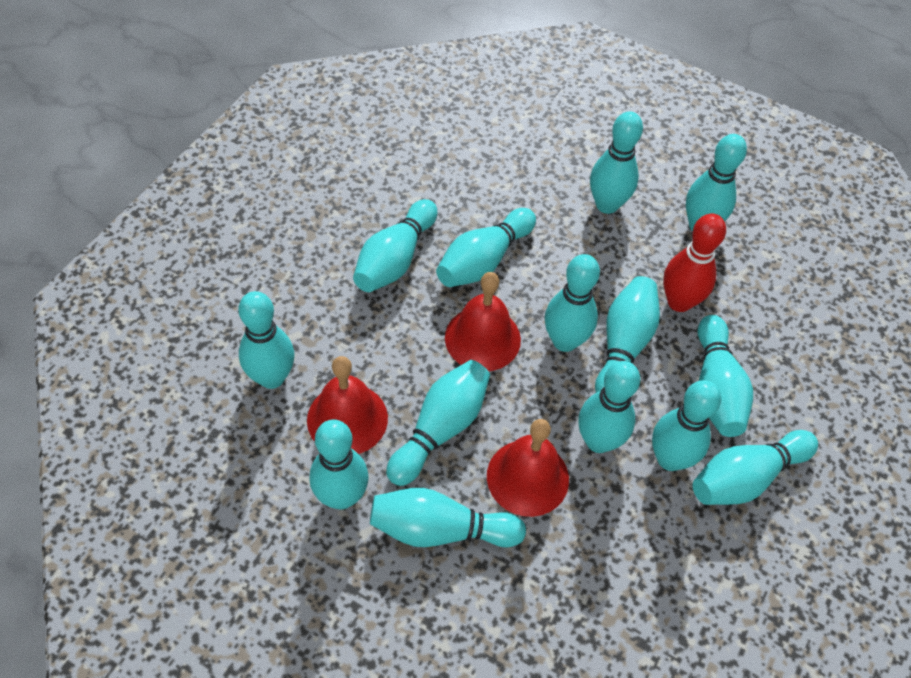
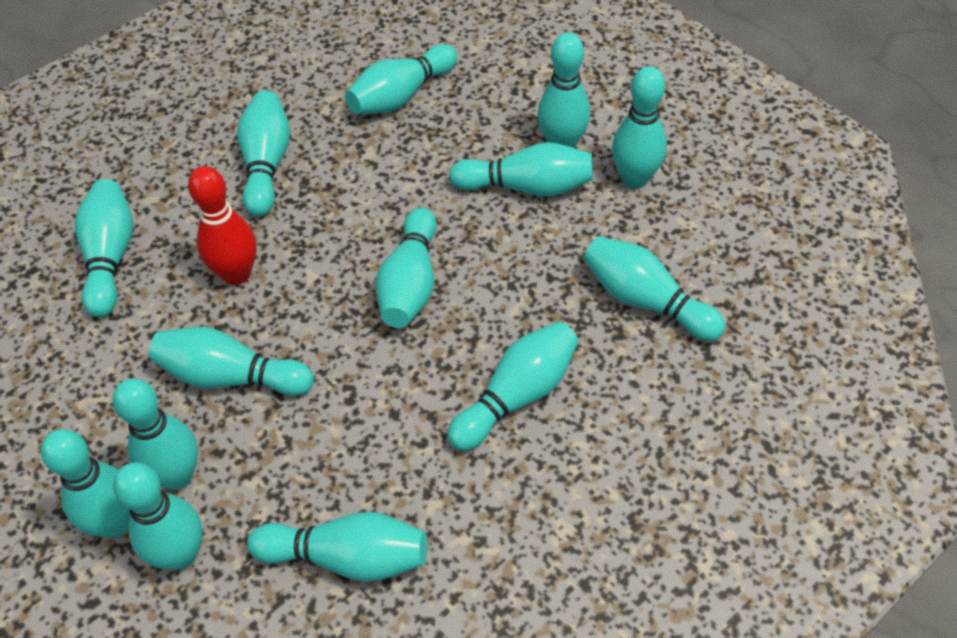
red bell: 3 -> 0

